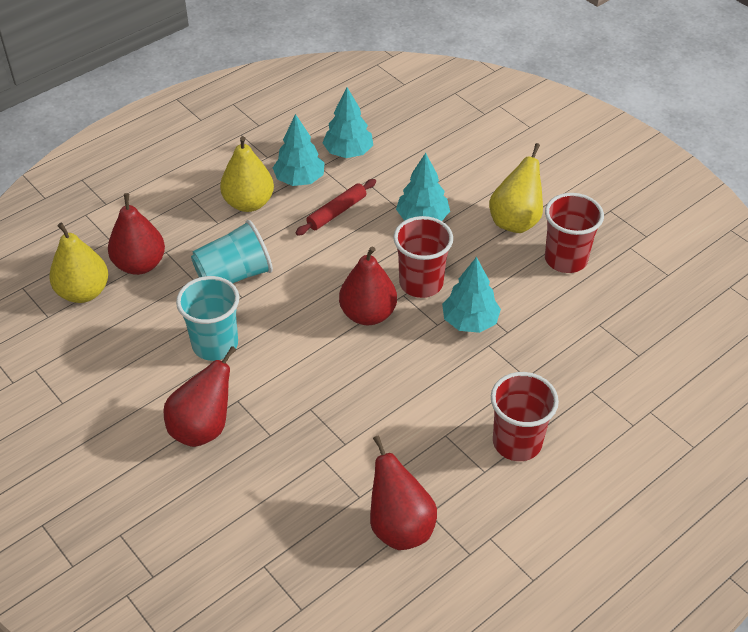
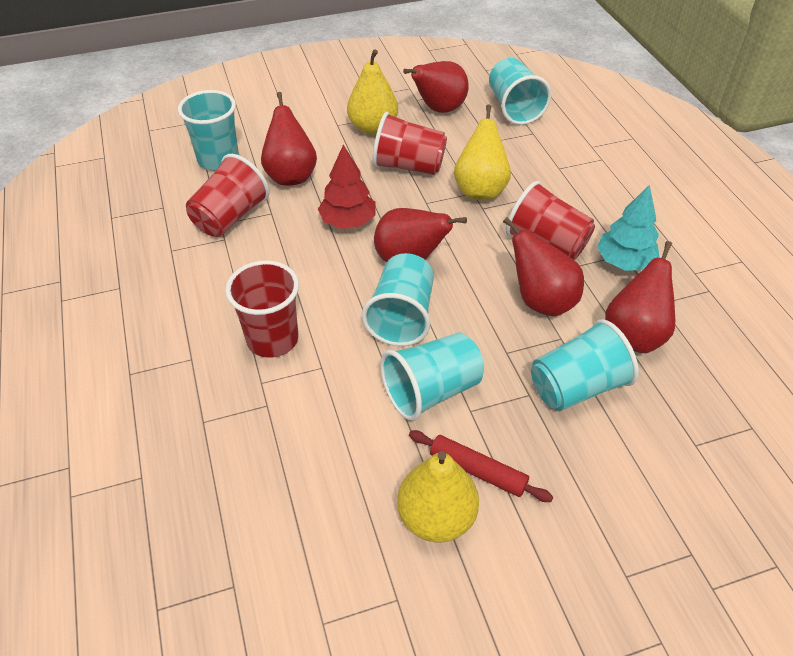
red cup: 3 -> 4
red pear: 4 -> 5
red tree: 0 -> 1
turquoise cup: 2 -> 5
turquoise tree: 4 -> 1

